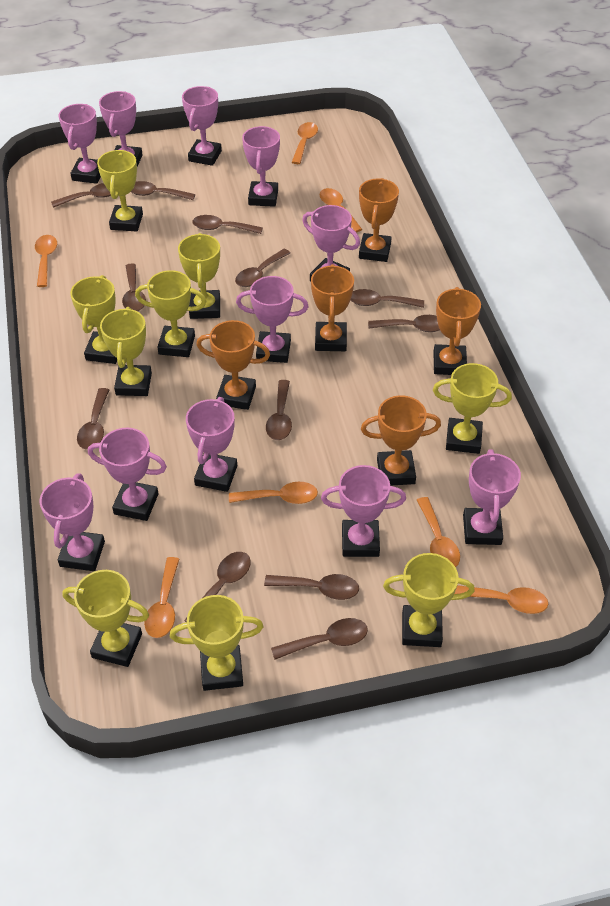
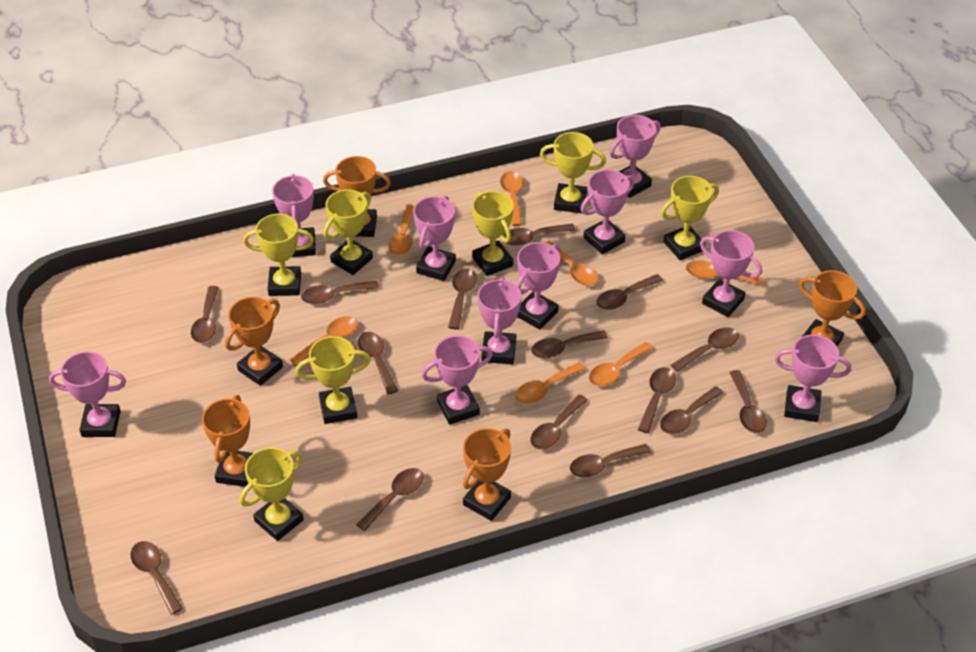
brown spoon: 12 -> 15
pink trophy: 11 -> 10
yellow trophy: 9 -> 7

